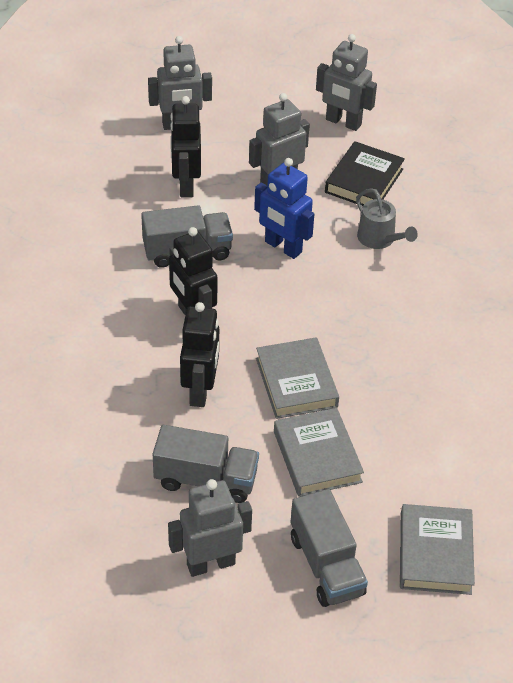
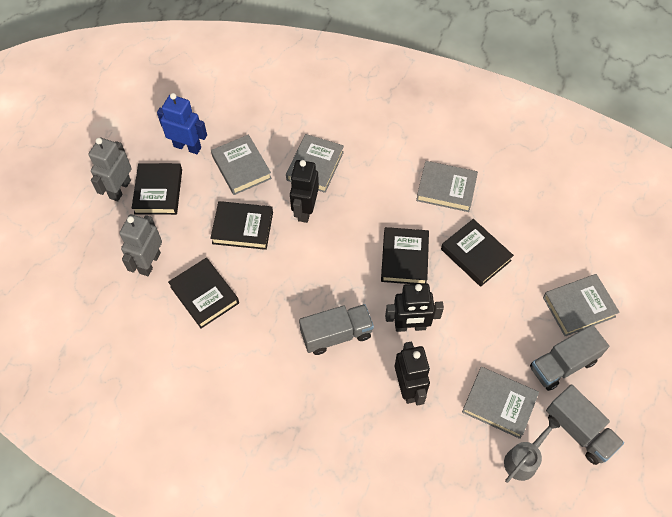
black book: 1 -> 5
grey book: 3 -> 5
grey robot: 4 -> 2

